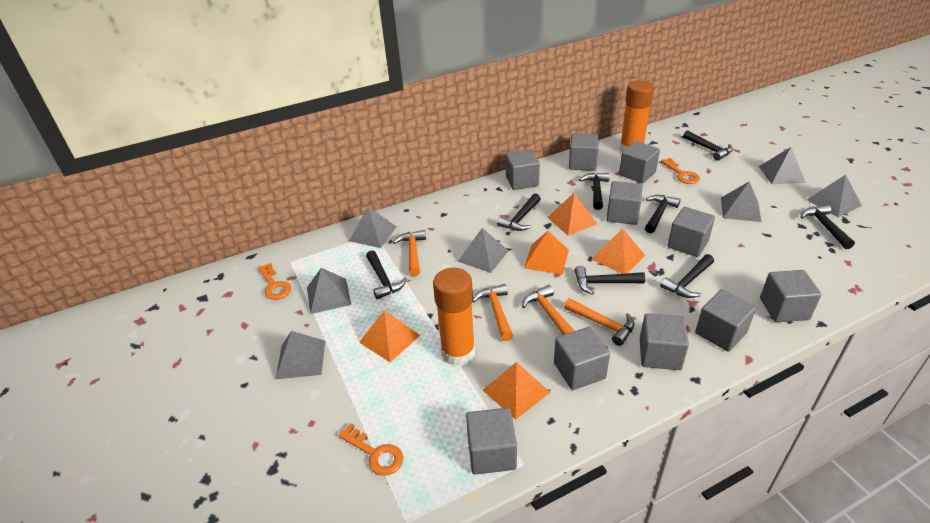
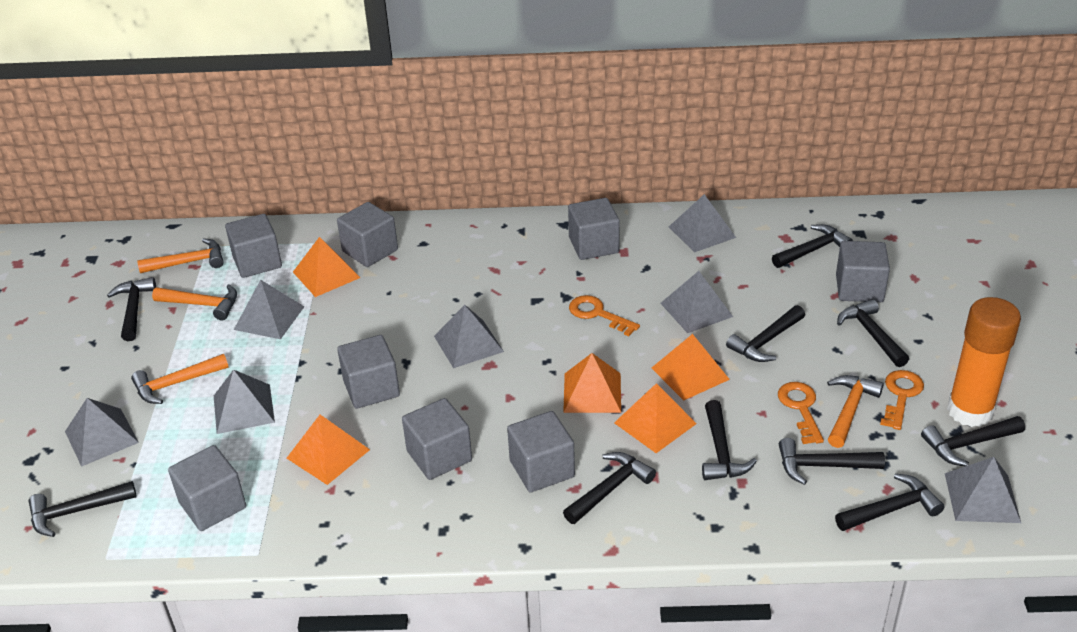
black hammer: 8 -> 10
grey cube: 10 -> 8
orange glue stick: 2 -> 1

